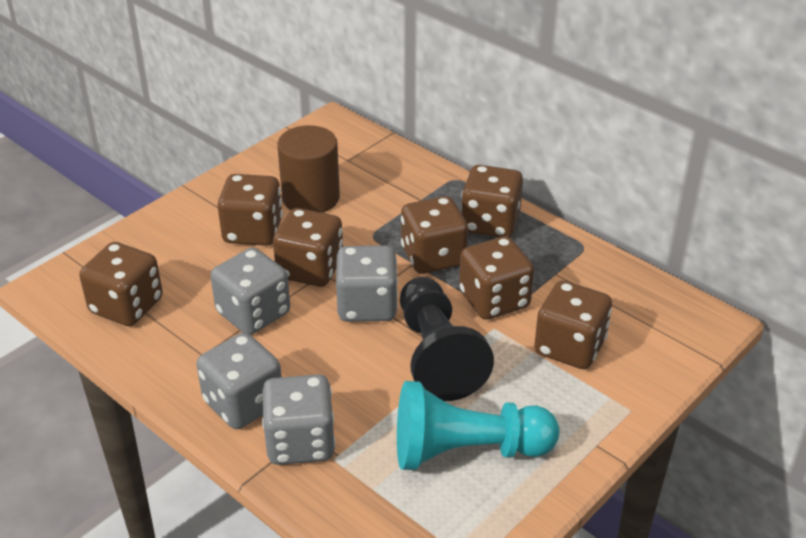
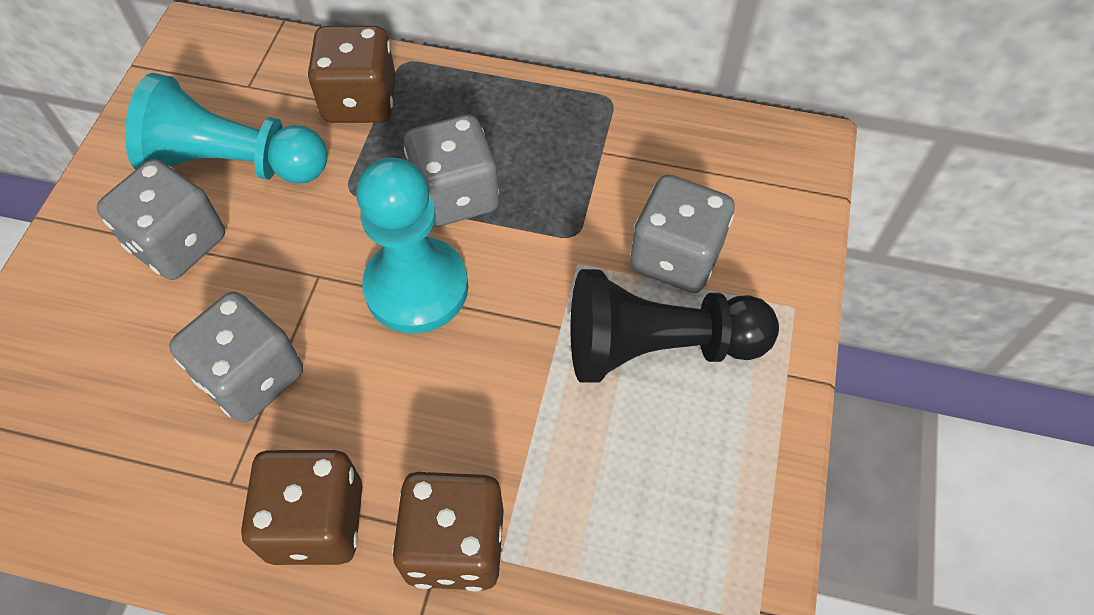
brown cylinder: 1 -> 0
brown dice: 7 -> 3
turquoise pawn: 1 -> 2

